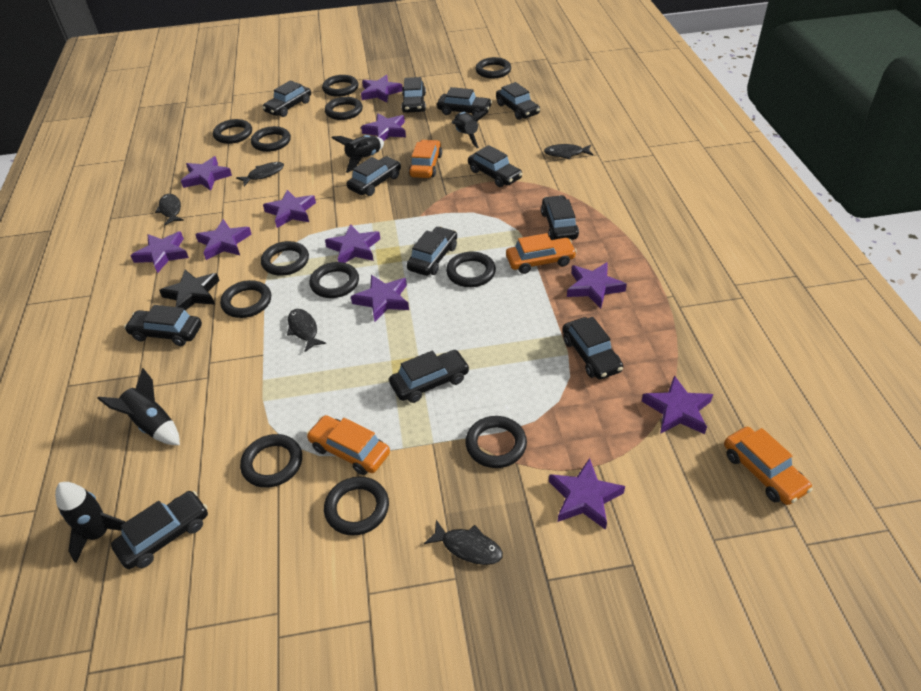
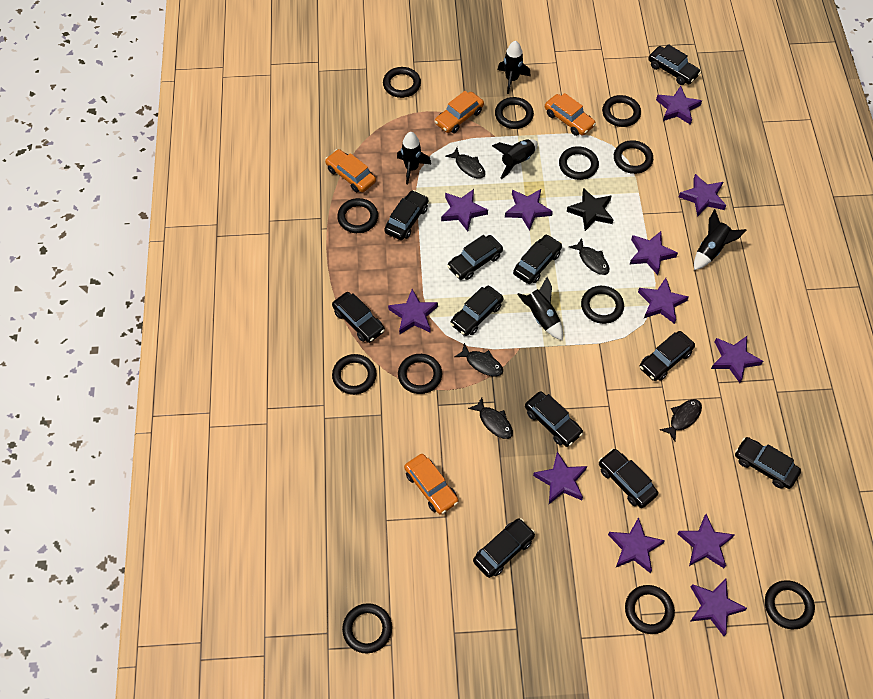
black car: 12 -> 11
black rocket: 4 -> 5
purple star: 11 -> 12

